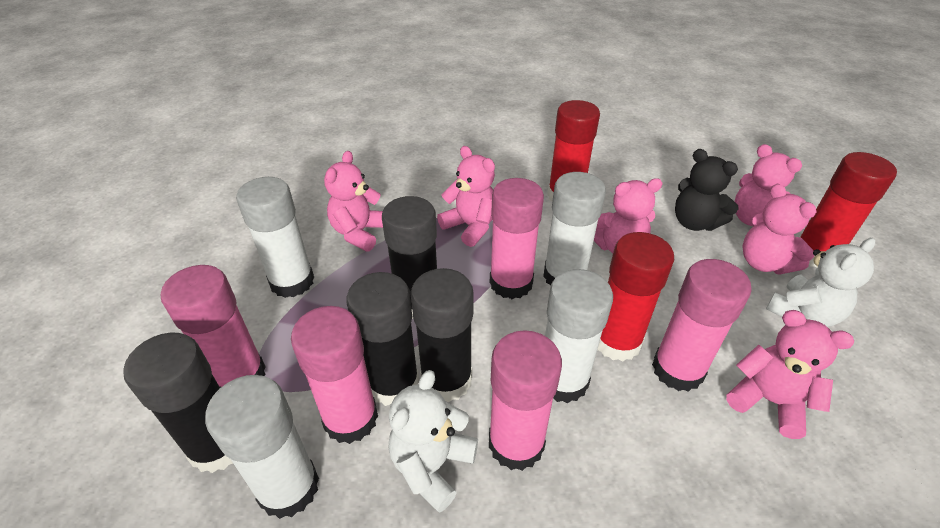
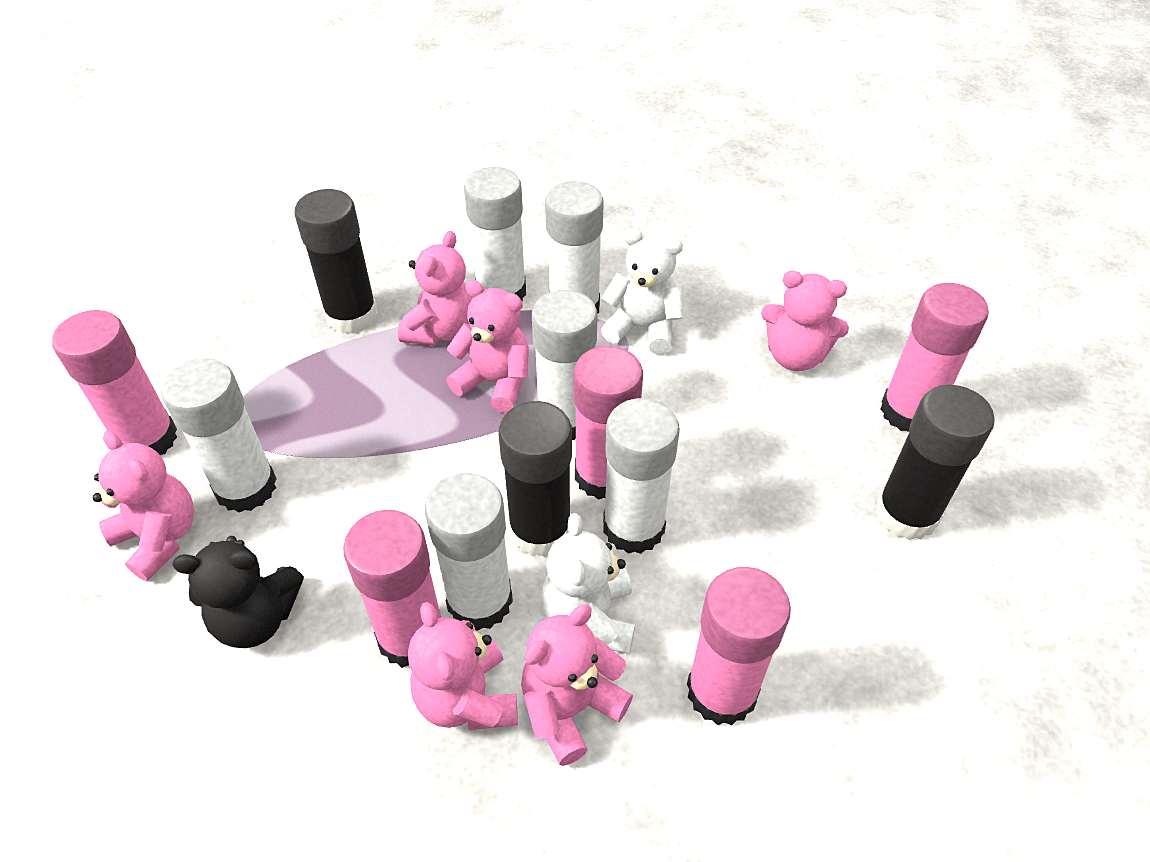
black glue stick: 4 -> 3
red glue stick: 3 -> 0
white glue stick: 4 -> 6

